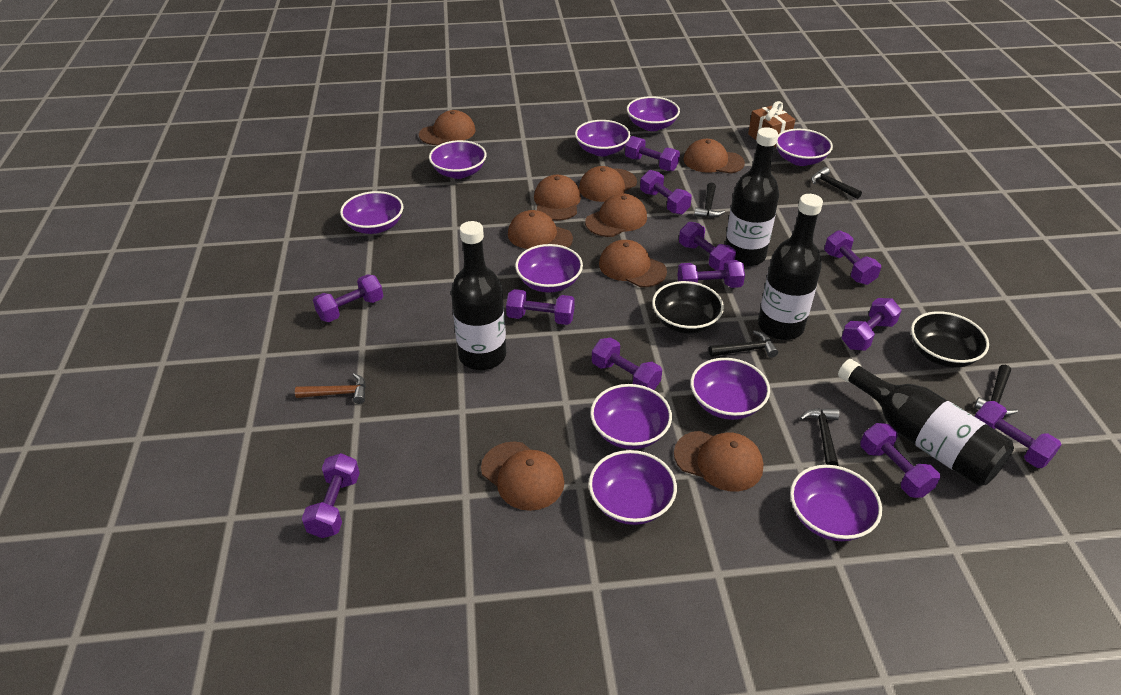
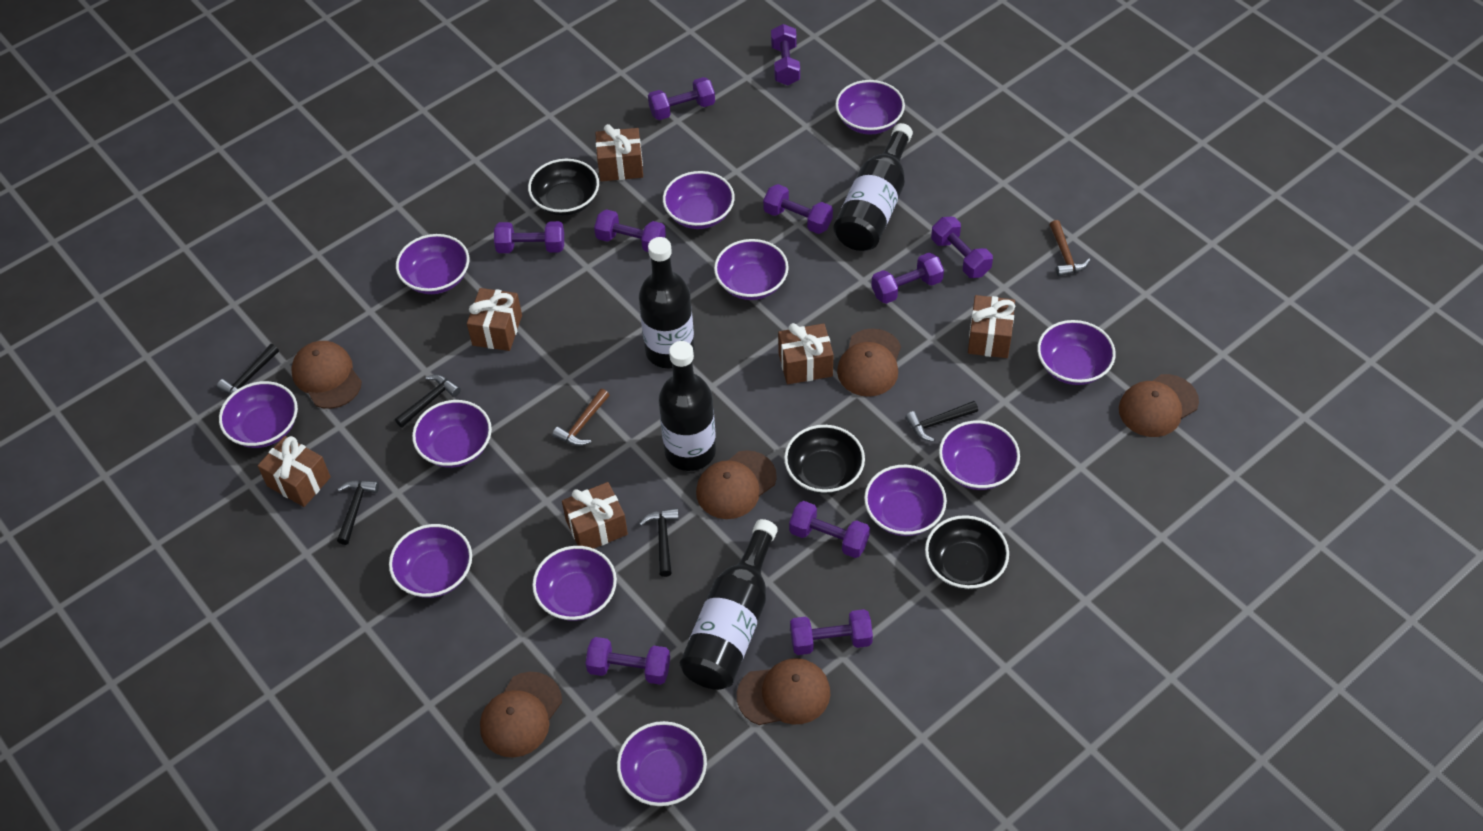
black bowl: 2 -> 3
brown cap: 9 -> 6
brown gift: 1 -> 6
brown hammer: 1 -> 2
purple bowl: 10 -> 12
purple dumbbell: 12 -> 10

